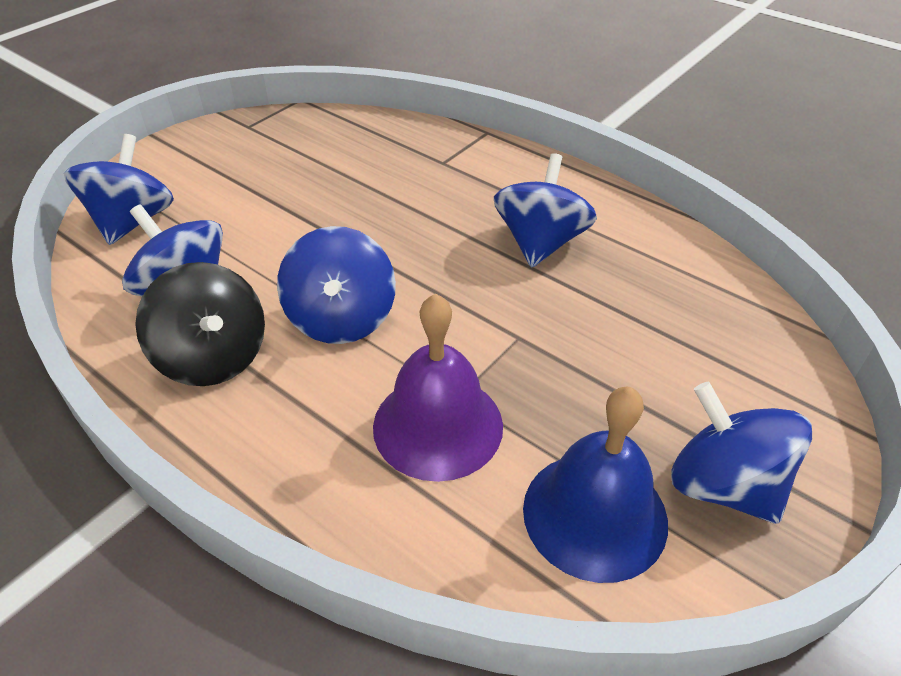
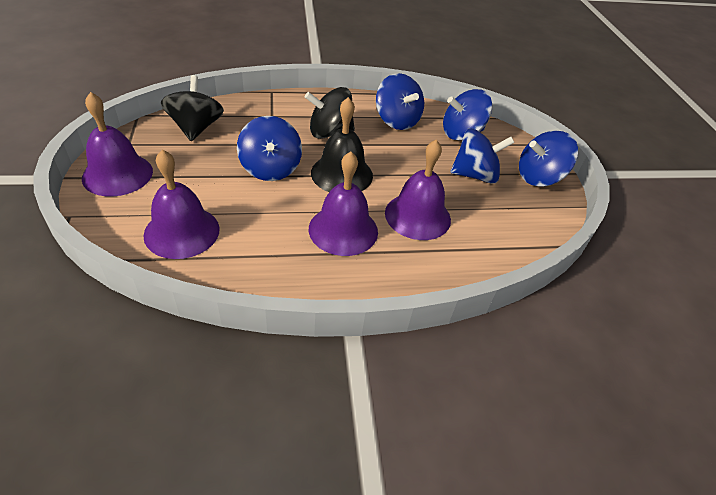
black bell: 0 -> 1
black spinning top: 1 -> 2
blue bell: 1 -> 0
purple bell: 1 -> 4

